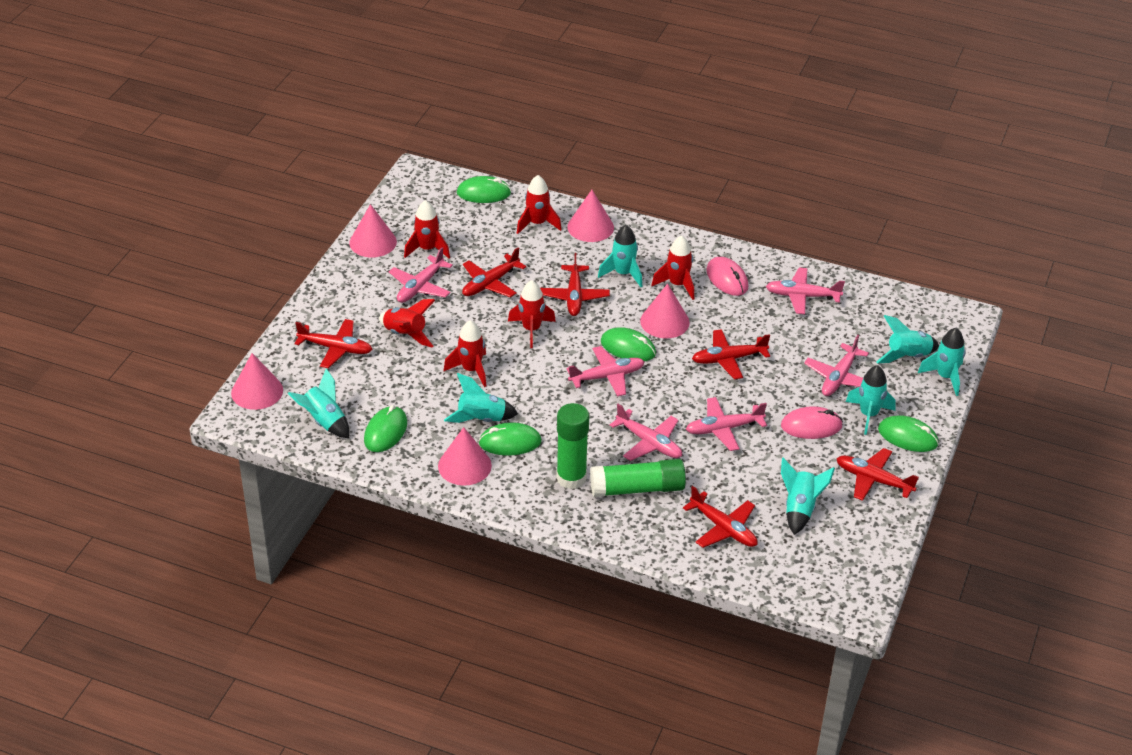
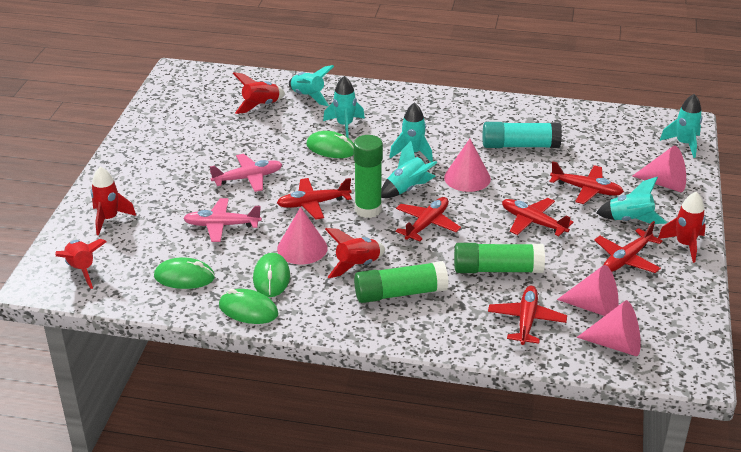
green glue stick: 2 -> 3
green mouse: 5 -> 4
pink mouse: 2 -> 0
pink plane: 6 -> 2
red rocket: 6 -> 5
turquoise glue stick: 0 -> 1
turquoise rocket: 7 -> 6

